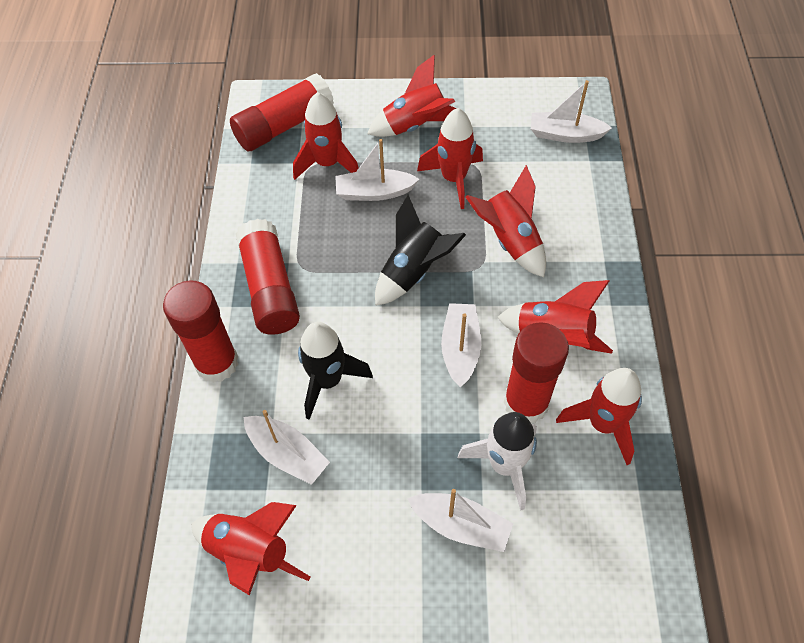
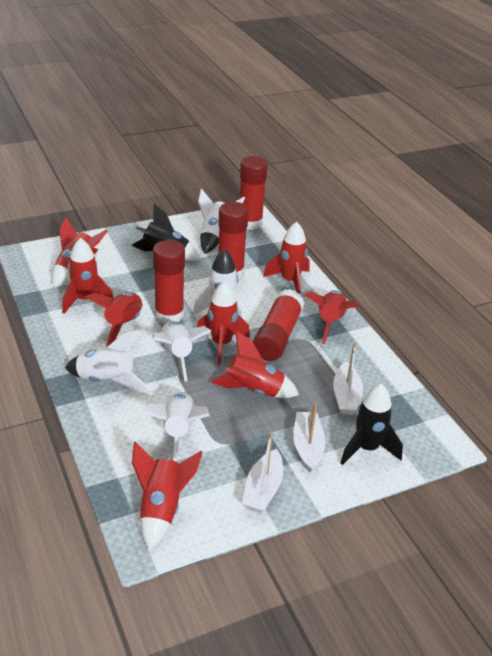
red rocket: 7 -> 8
white boat: 5 -> 3
white rocket: 1 -> 5

